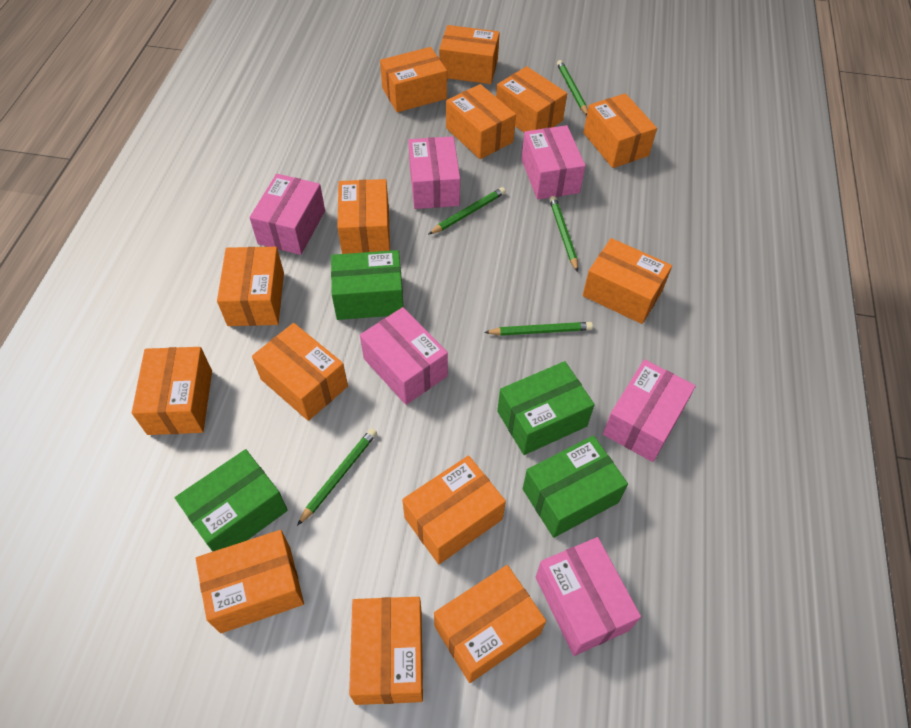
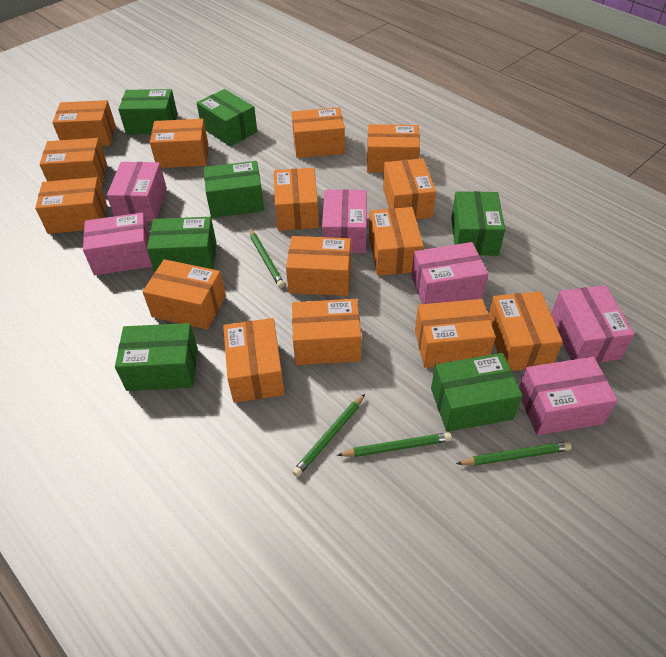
green box: 4 -> 7
green pencil: 5 -> 4
orange box: 14 -> 15

